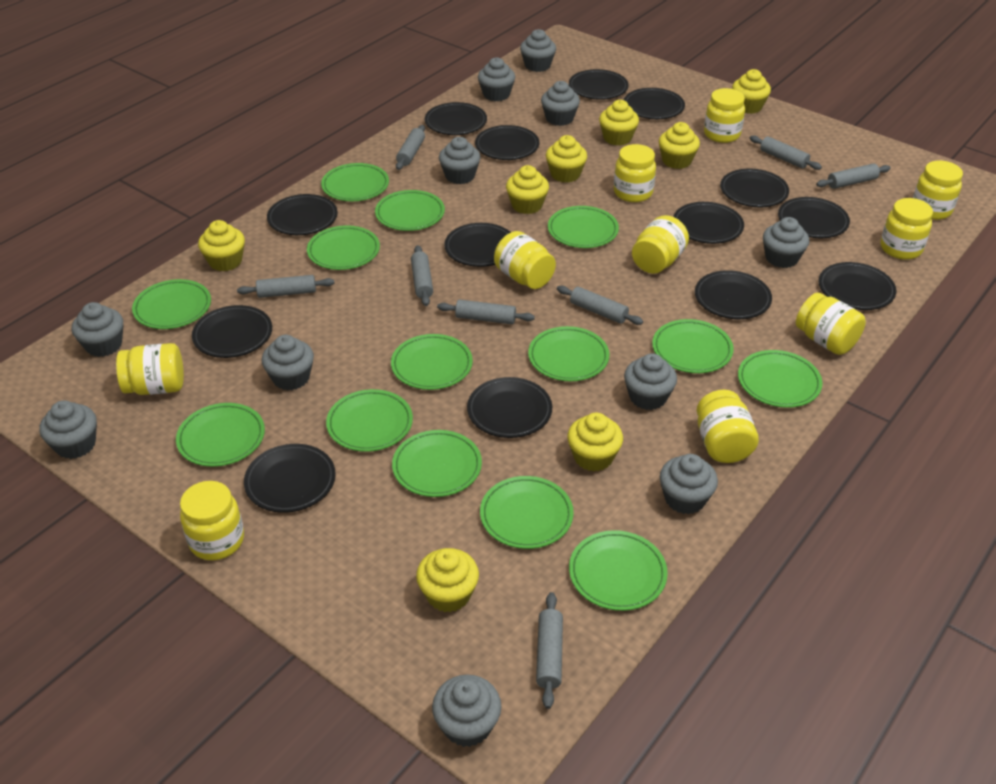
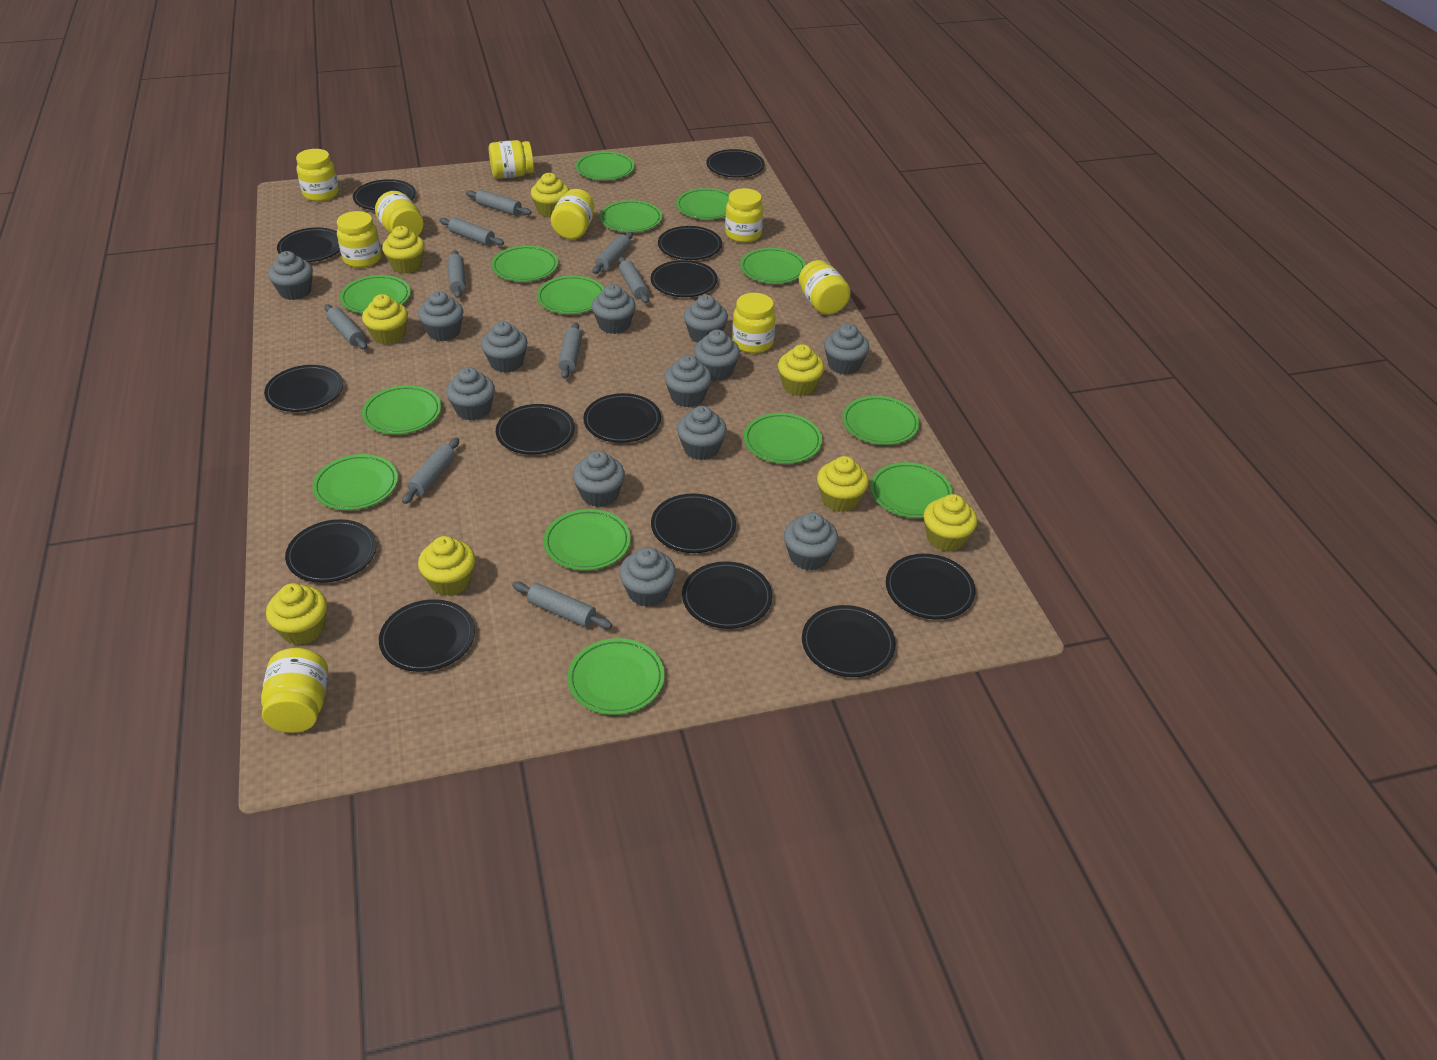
grey cupcake: 11 -> 13
grey rolling pin: 8 -> 9
yellow jar: 10 -> 9

